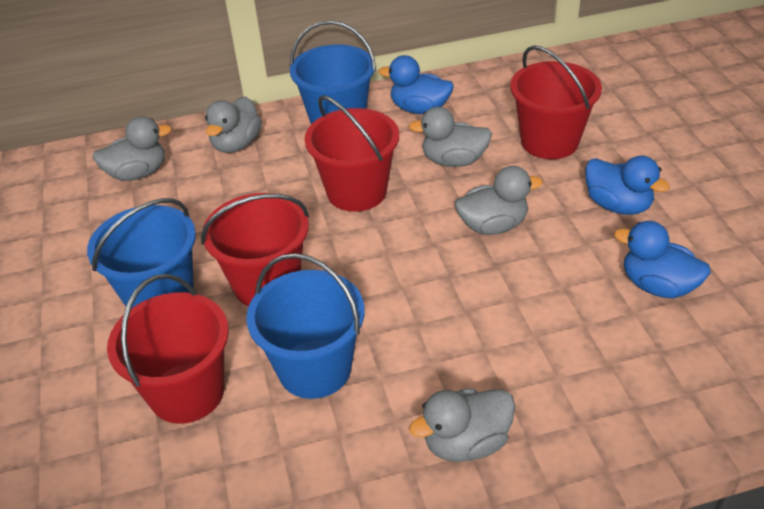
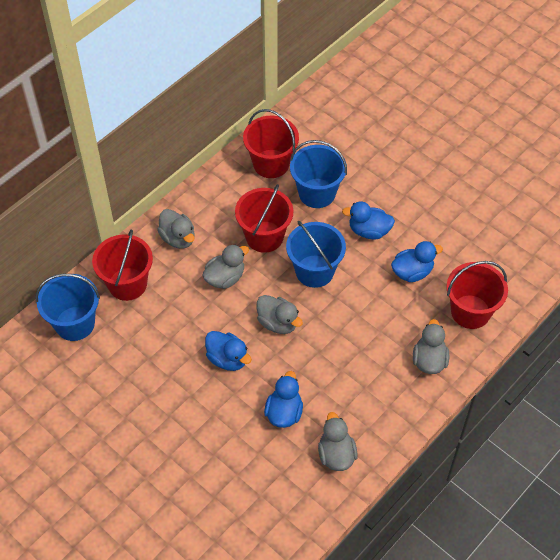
blue duck: 3 -> 4

